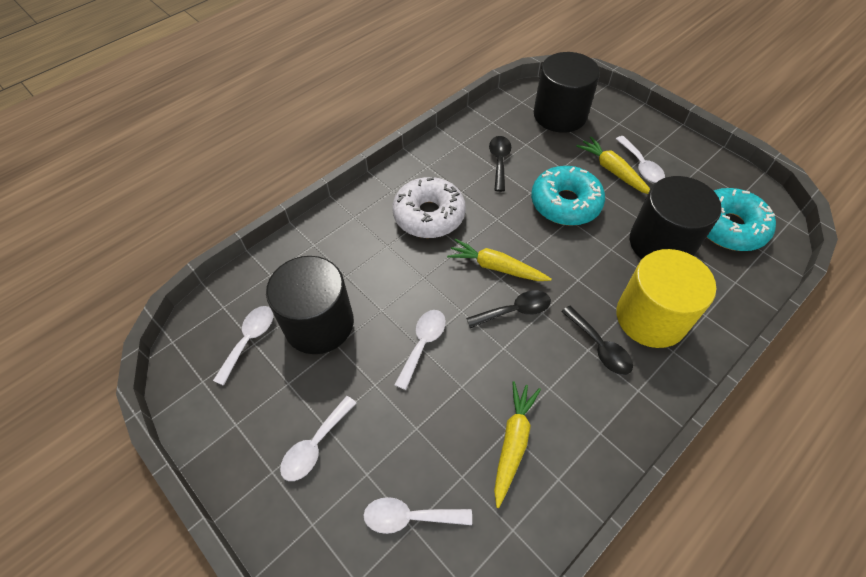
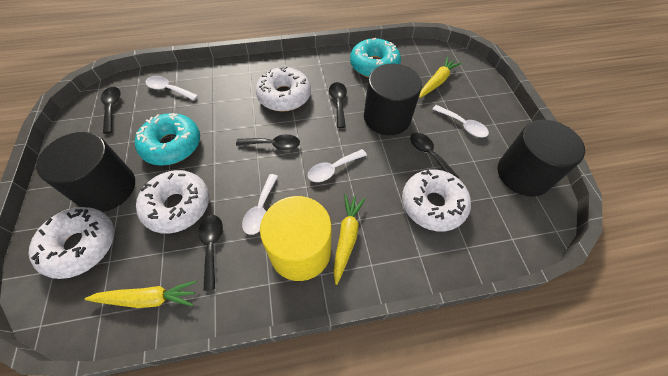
black spoon: 3 -> 5
white donut: 1 -> 4
white spoon: 5 -> 4

